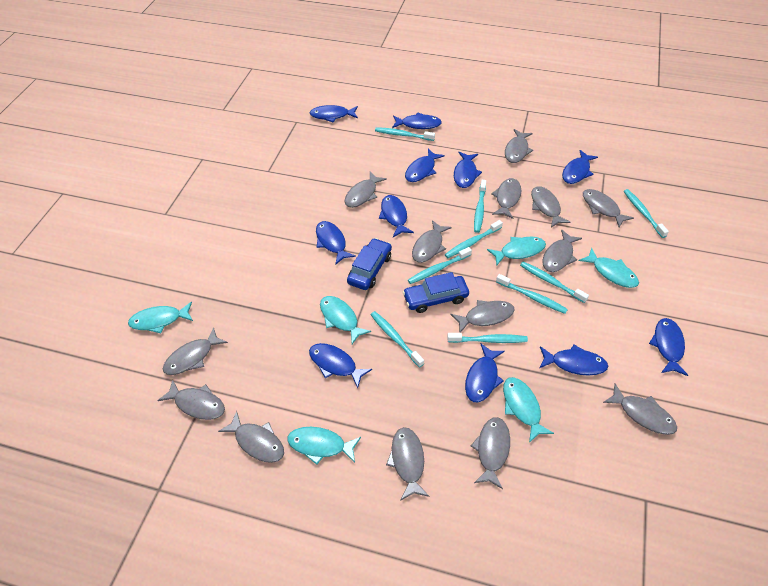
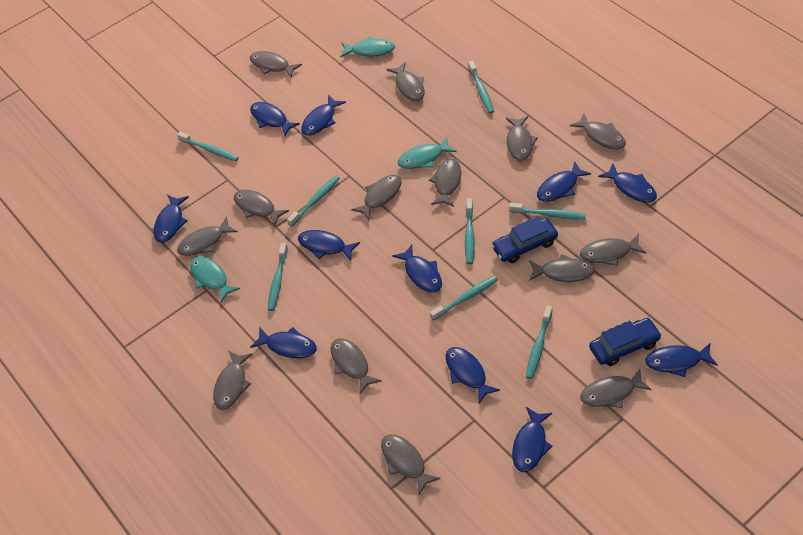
turquoise fish: 6 -> 3
turquoise toothbrush: 9 -> 8

